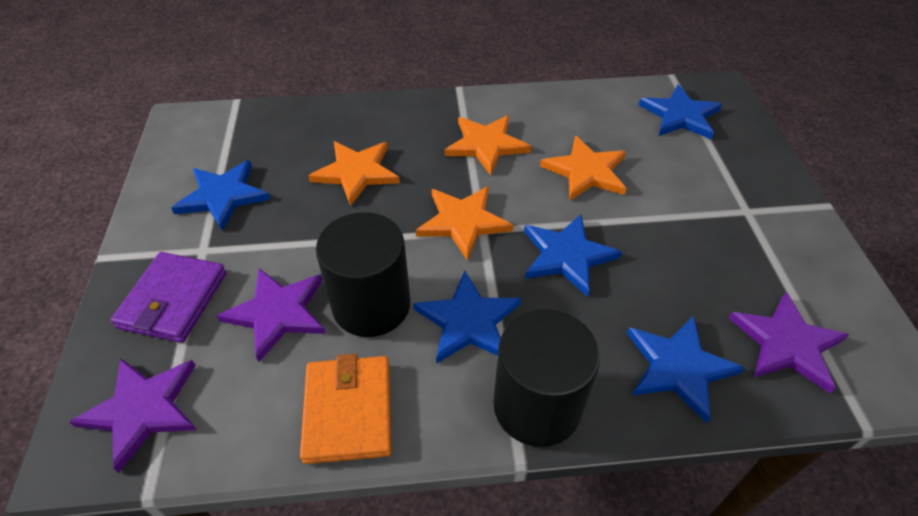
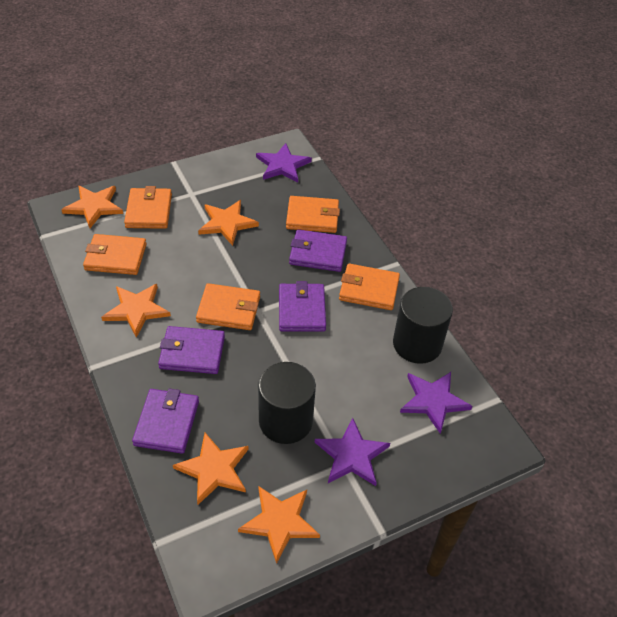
blue star: 5 -> 0
orange star: 4 -> 5
orange wallet: 1 -> 5
purple wallet: 1 -> 4

